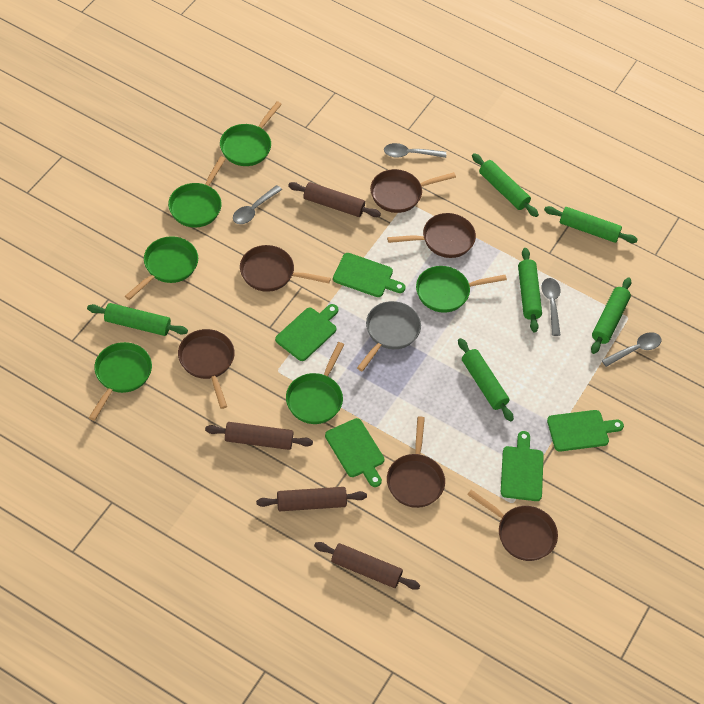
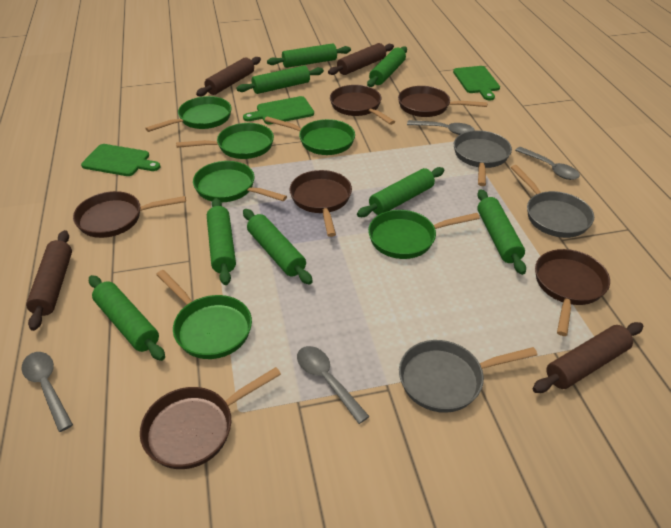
green cutting board: 5 -> 3
green rolling pin: 6 -> 8
grey pan: 1 -> 3

